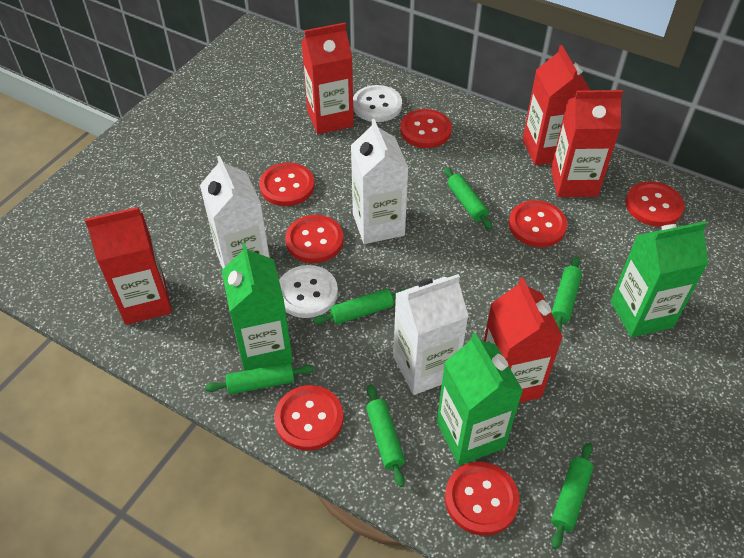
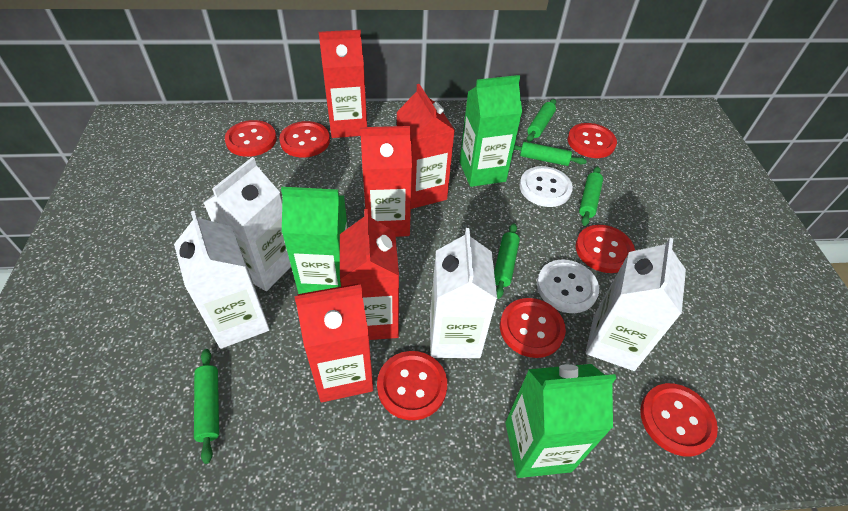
green rolling pin: 6 -> 5
white carton: 3 -> 4

